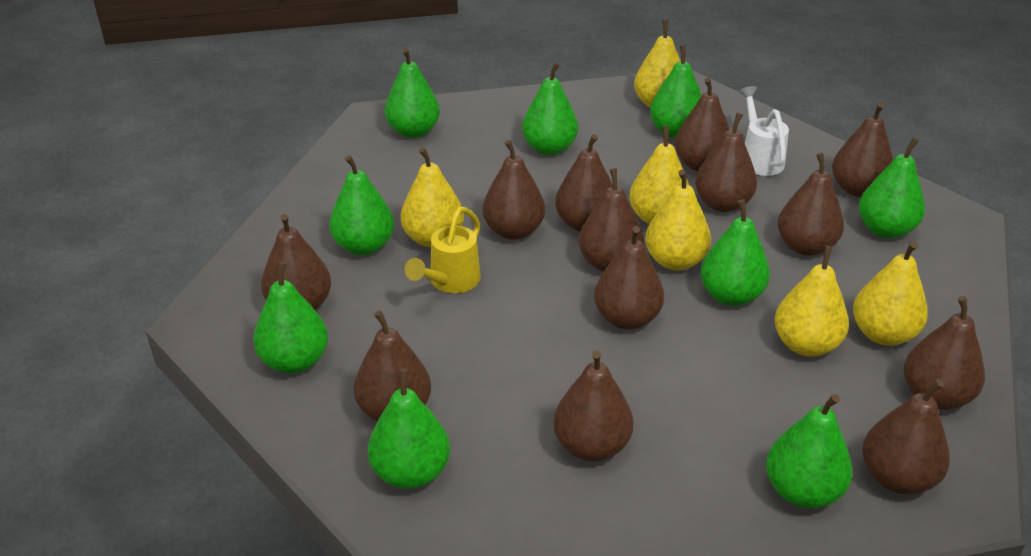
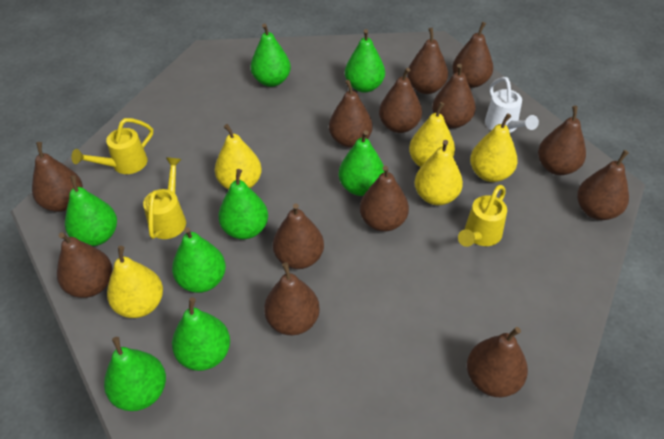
green pear: 9 -> 8
yellow pear: 6 -> 5
yellow watering can: 1 -> 3

